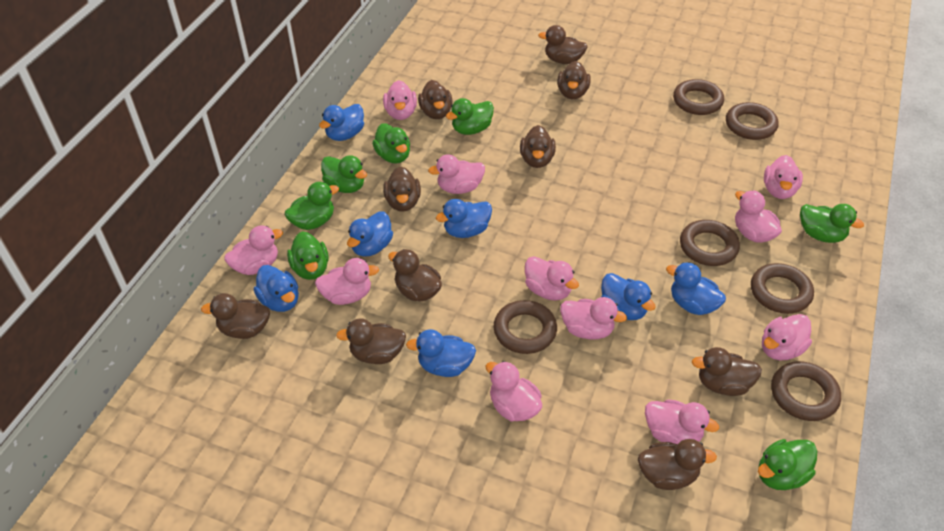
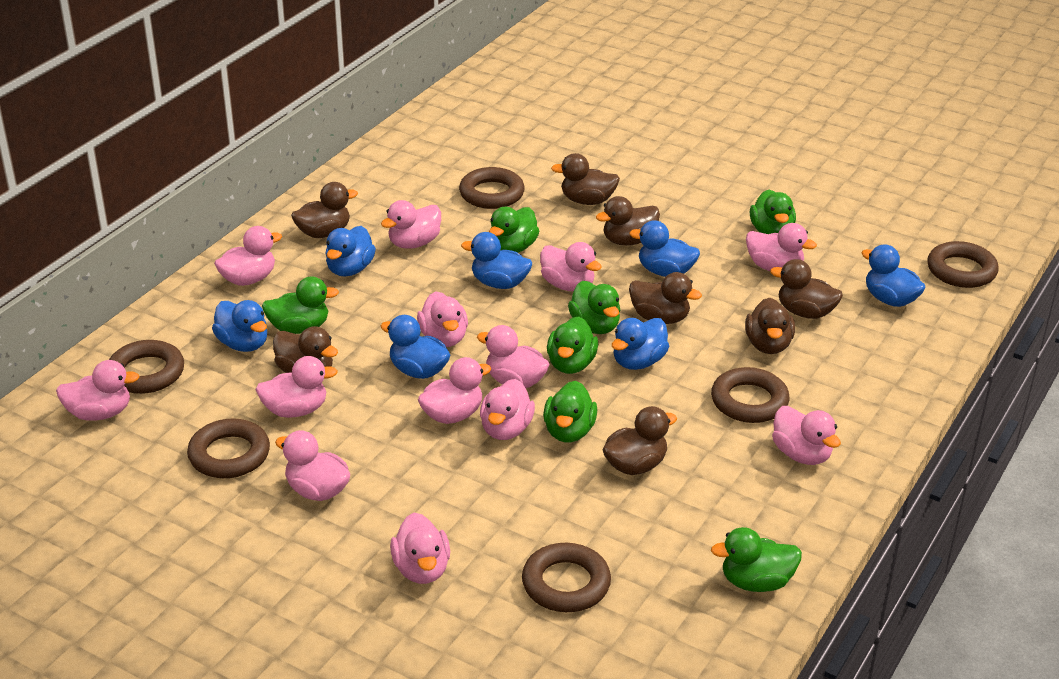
brown duck: 10 -> 8
pink duck: 11 -> 13

